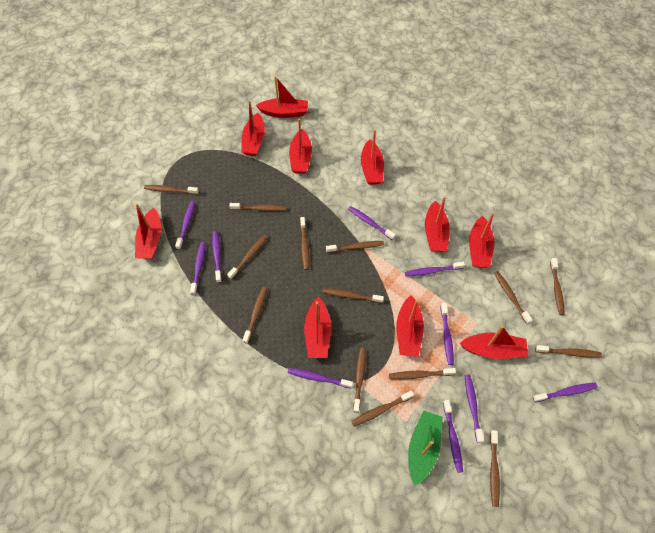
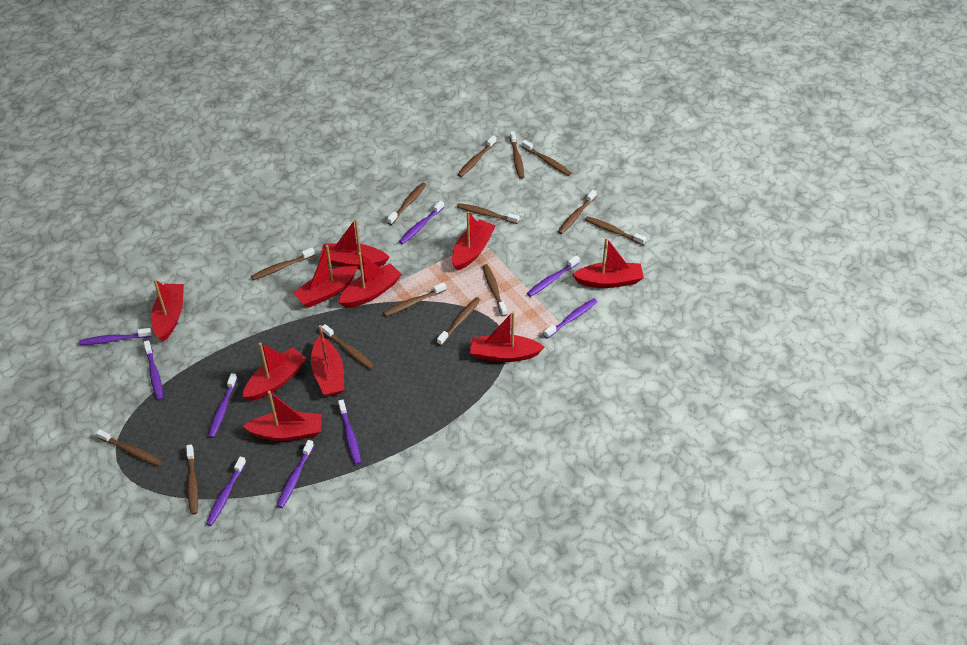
green boat: 1 -> 0
purple toothbrush: 10 -> 9

